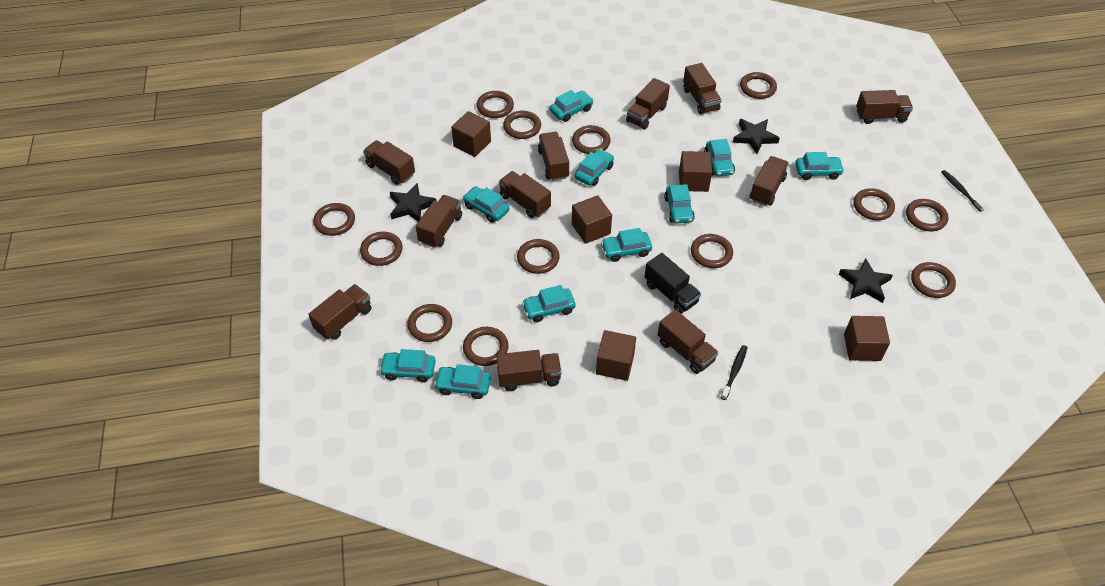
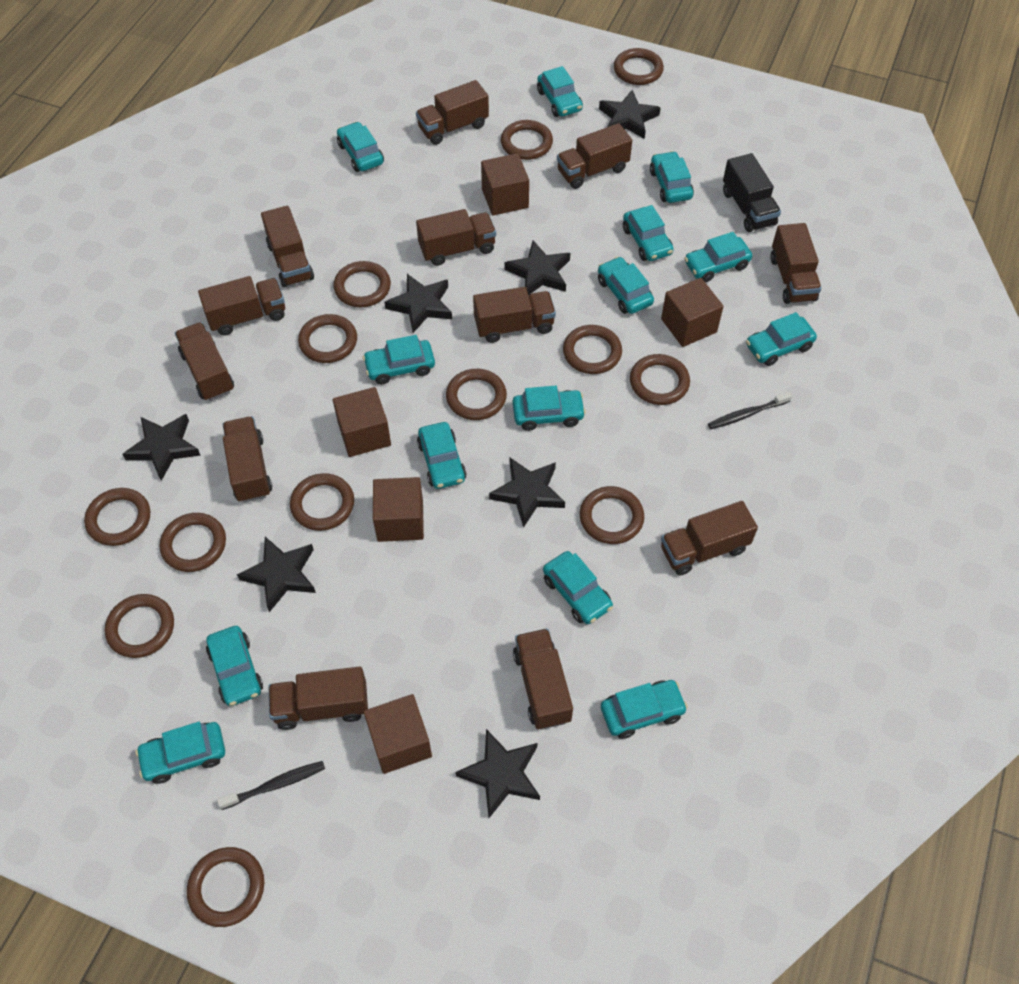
black star: 3 -> 7
brown truck: 11 -> 12
turquoise car: 10 -> 14

